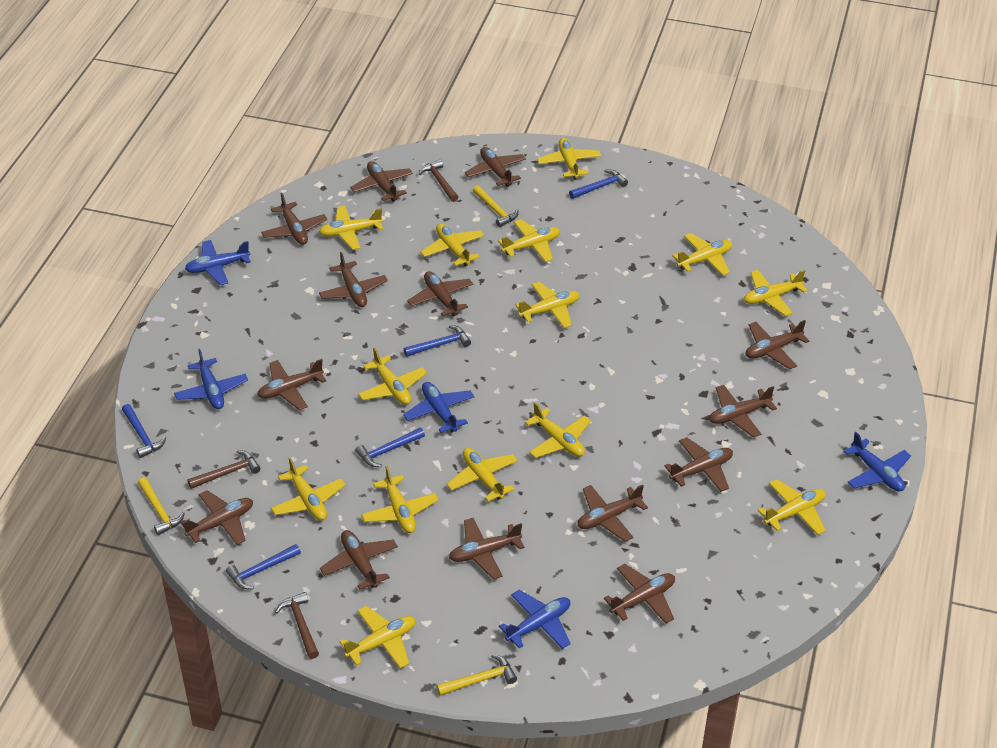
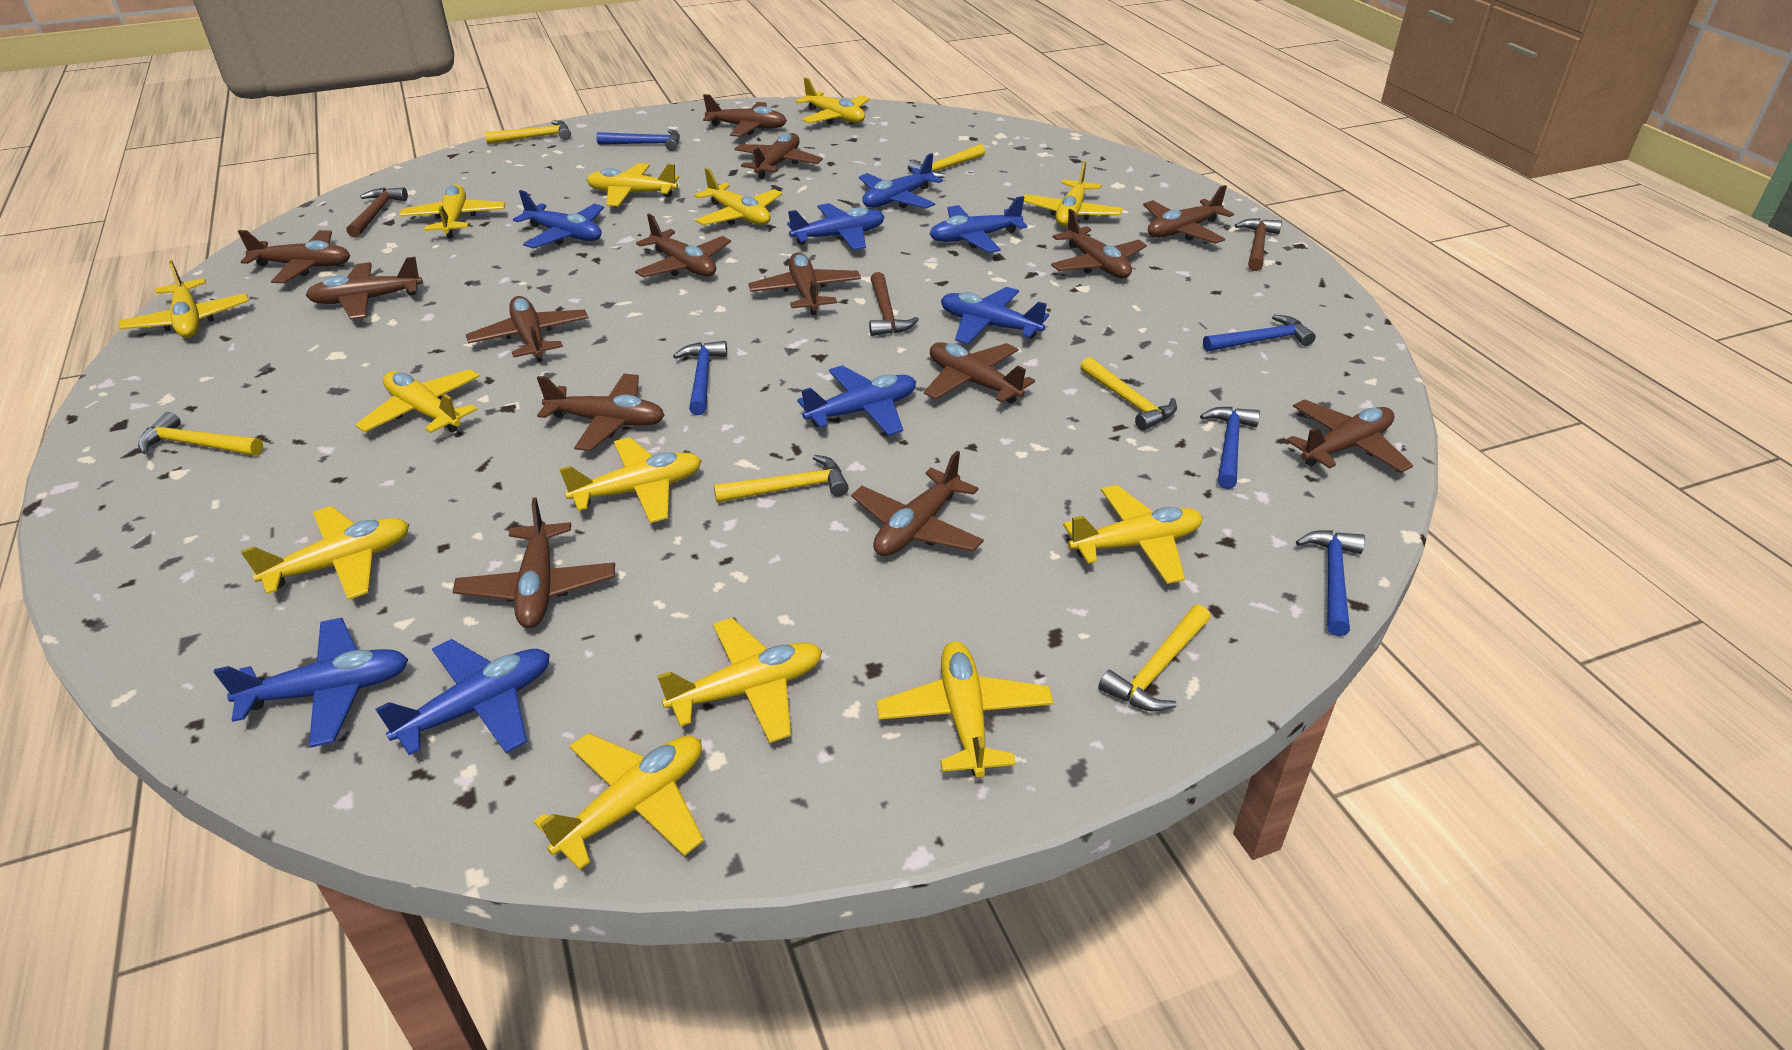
blue plane: 5 -> 8
yellow hammer: 3 -> 6
yellow plane: 14 -> 13

